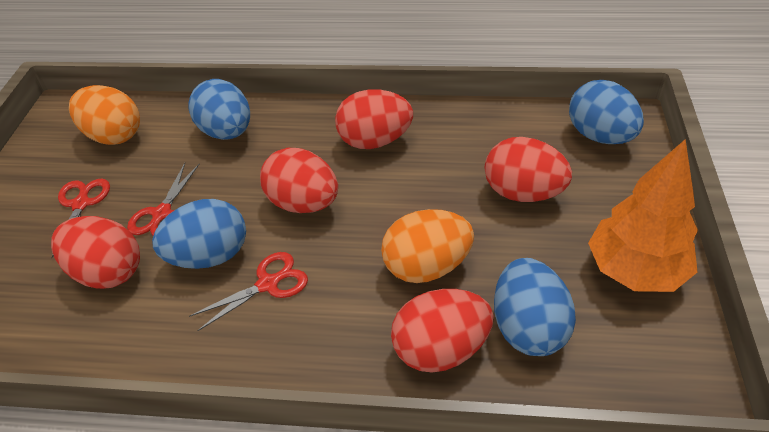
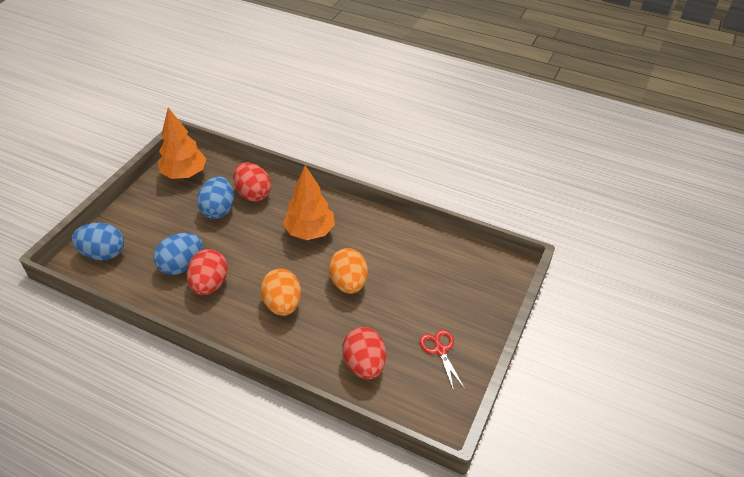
blue egg: 4 -> 3
orange tree: 1 -> 2
red egg: 5 -> 3
red scissors: 3 -> 1

